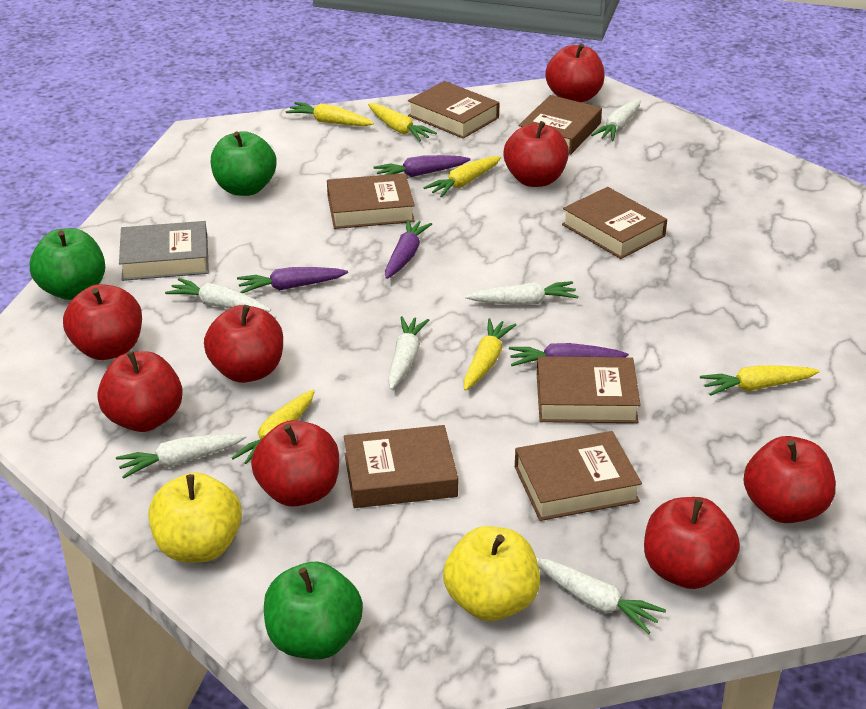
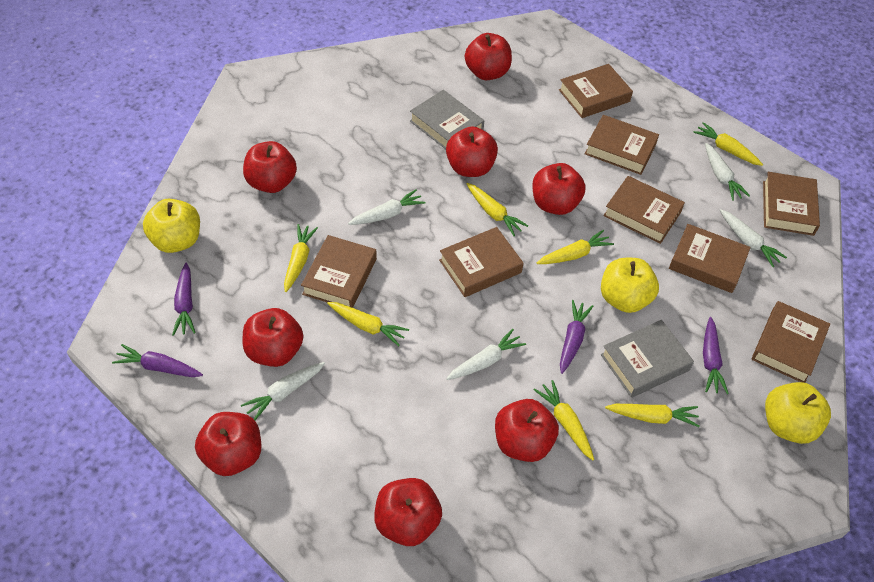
brown book: 7 -> 8
green apple: 3 -> 0
grey book: 1 -> 2
white carrot: 6 -> 5
yellow apple: 2 -> 3
yellow carrot: 6 -> 7

